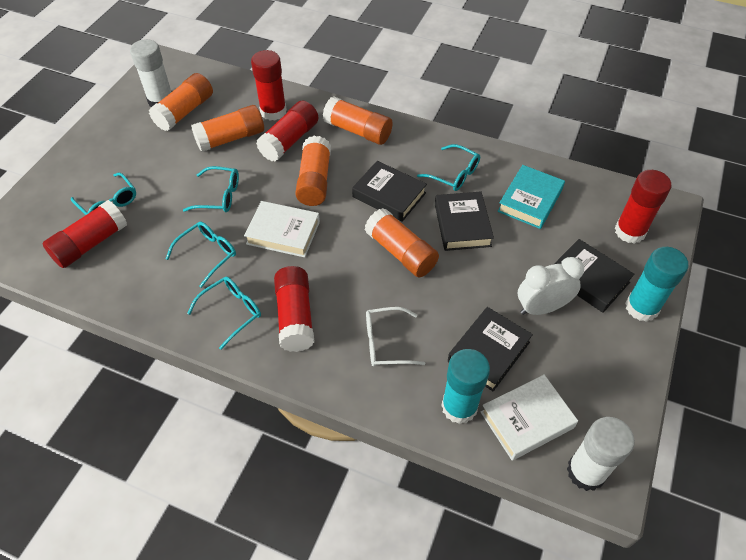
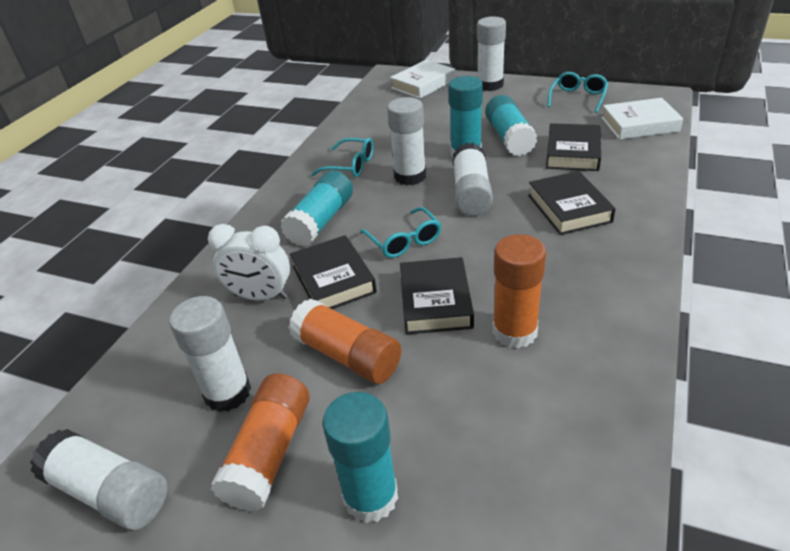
orange glue stick: 5 -> 3
red glue stick: 5 -> 0
turquoise book: 1 -> 0
turquoise glasses: 5 -> 3
turquoise glue stick: 2 -> 4
white glasses: 1 -> 0
white glue stick: 2 -> 5

